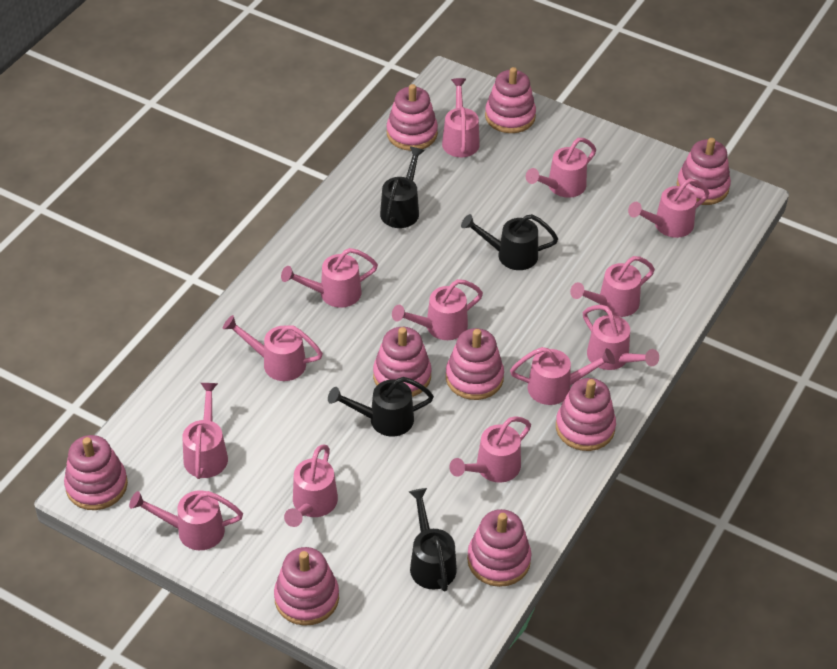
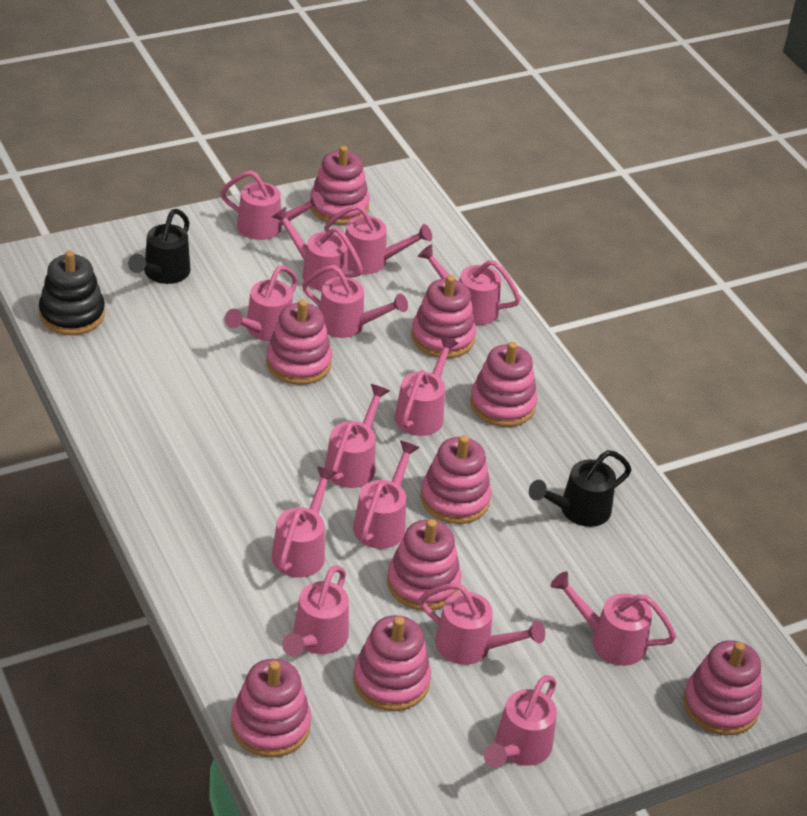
black stacking toy: 0 -> 1
black watering can: 4 -> 2
pink watering can: 13 -> 14

